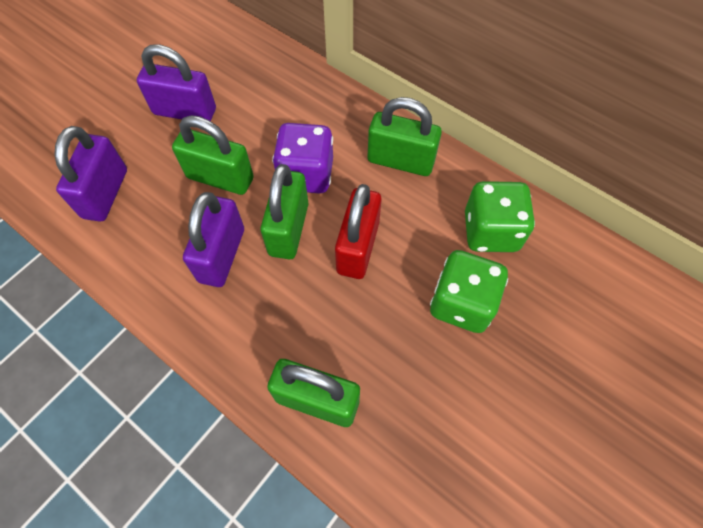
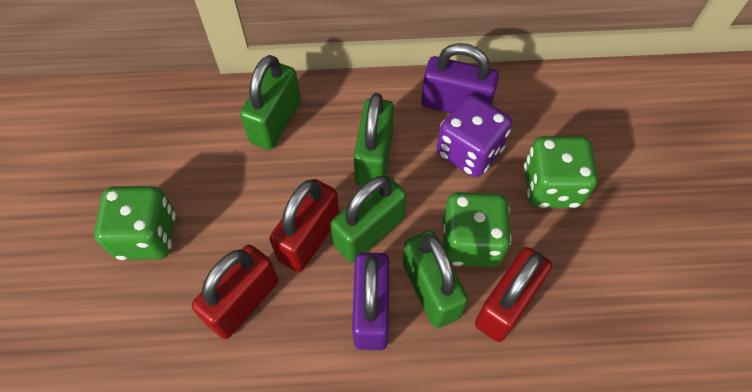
green dice: 2 -> 3
purple padlock: 3 -> 2
red padlock: 1 -> 3

